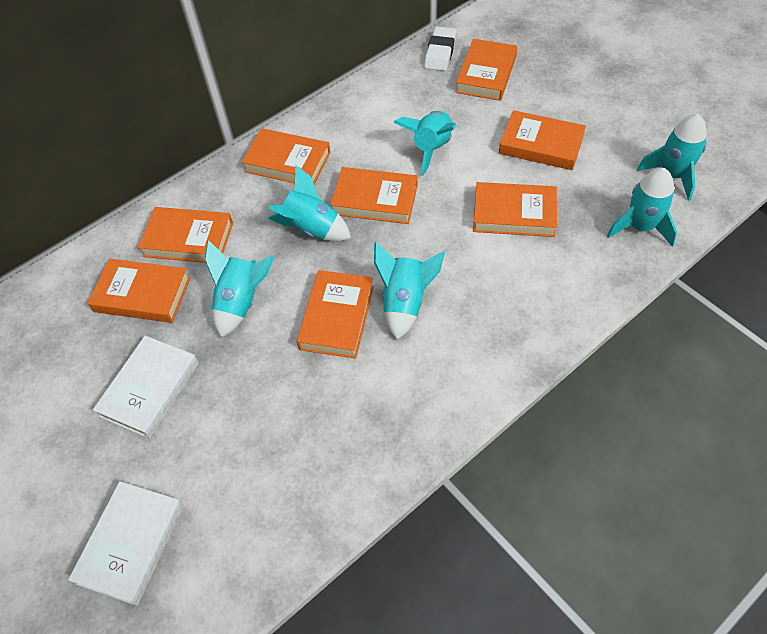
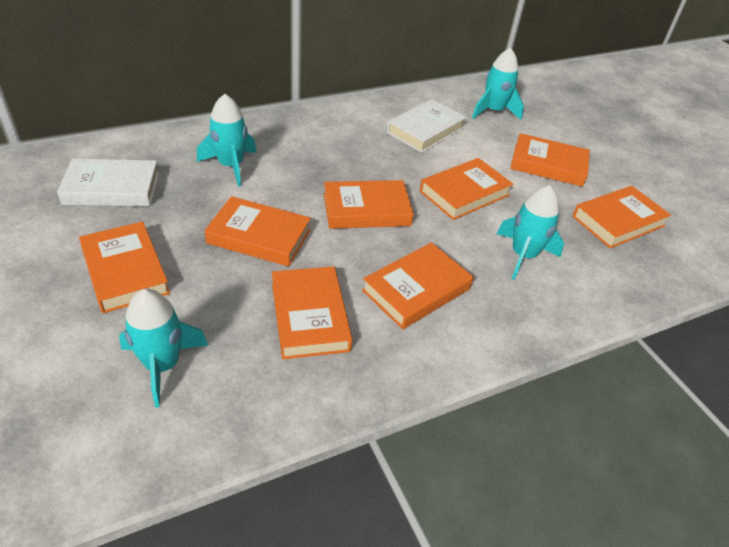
turquoise rocket: 6 -> 4
white eraser: 1 -> 0

